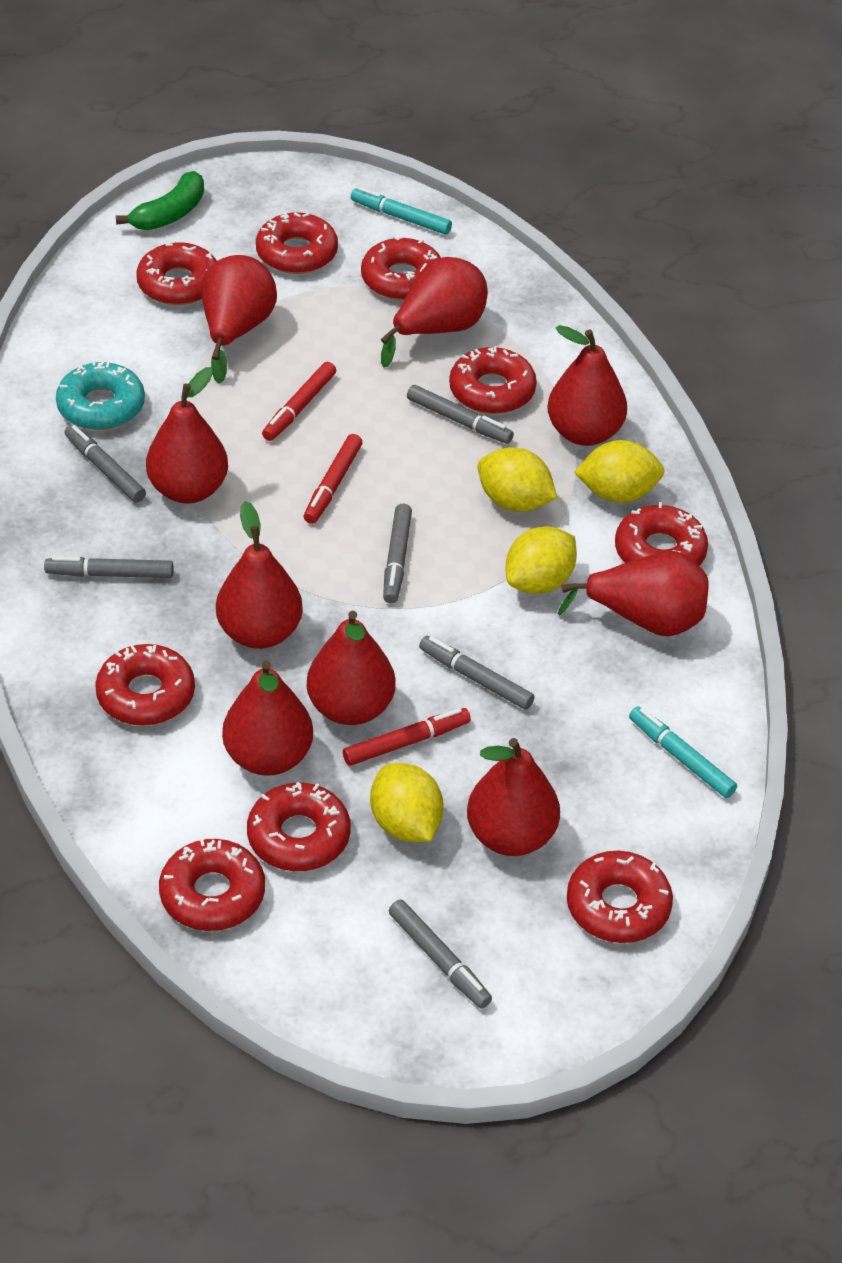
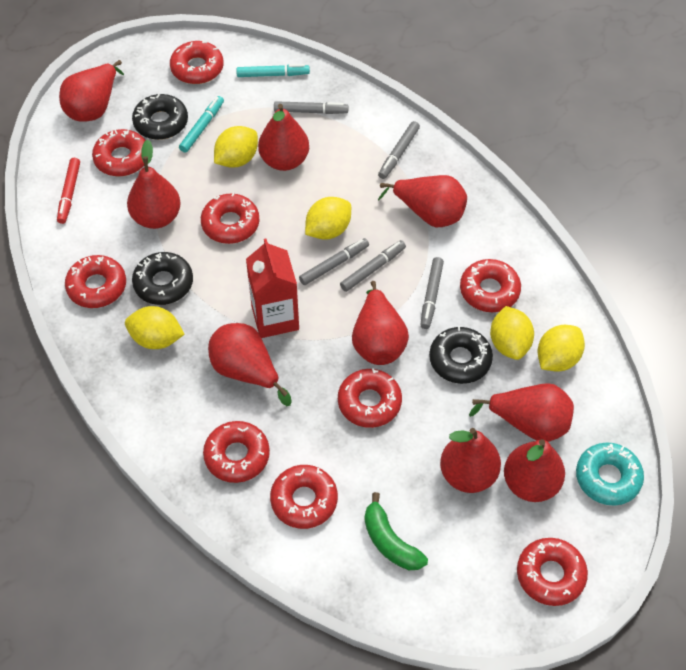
black donut: 0 -> 3
grey marker: 6 -> 5
red carton: 0 -> 1
red marker: 3 -> 1
yellow lemon: 4 -> 5

